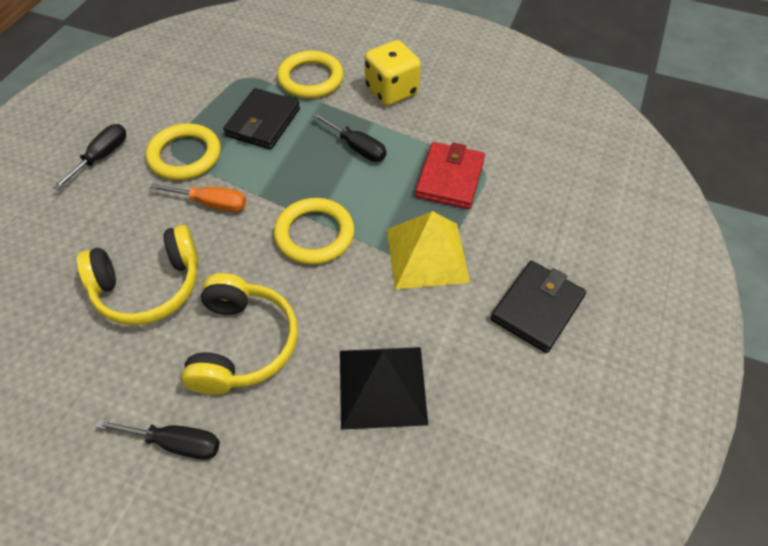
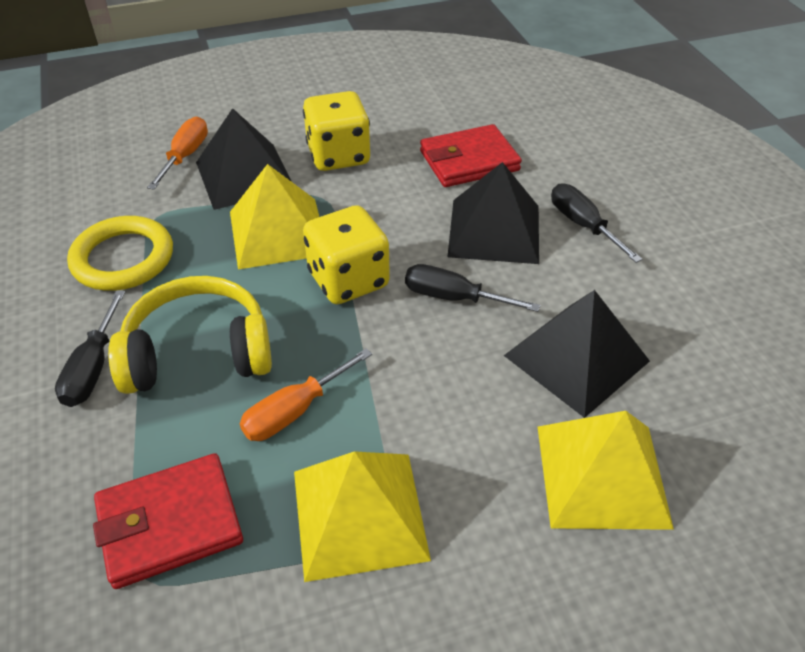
black pyramid: 1 -> 3
black wallet: 2 -> 0
orange screwdriver: 1 -> 2
red wallet: 1 -> 2
yellow dice: 1 -> 2
yellow headphones: 2 -> 1
yellow pyramid: 1 -> 3
yellow ring: 3 -> 1

